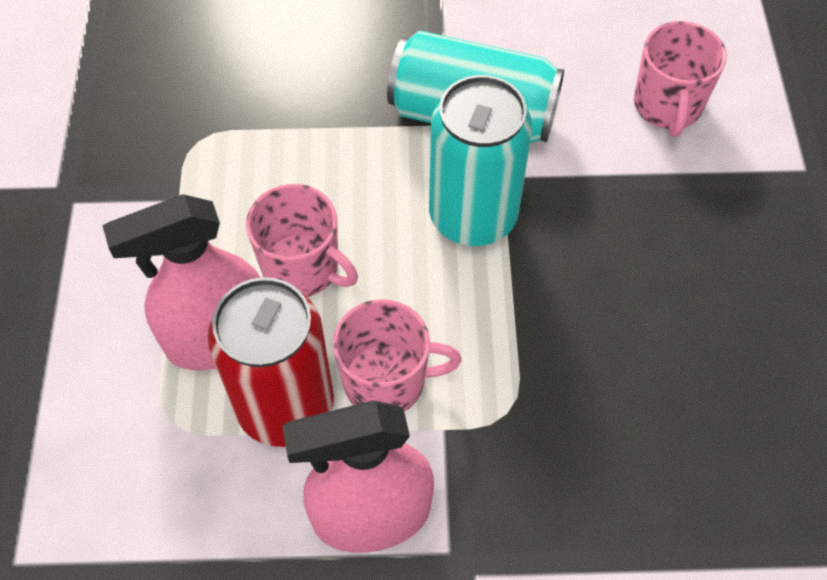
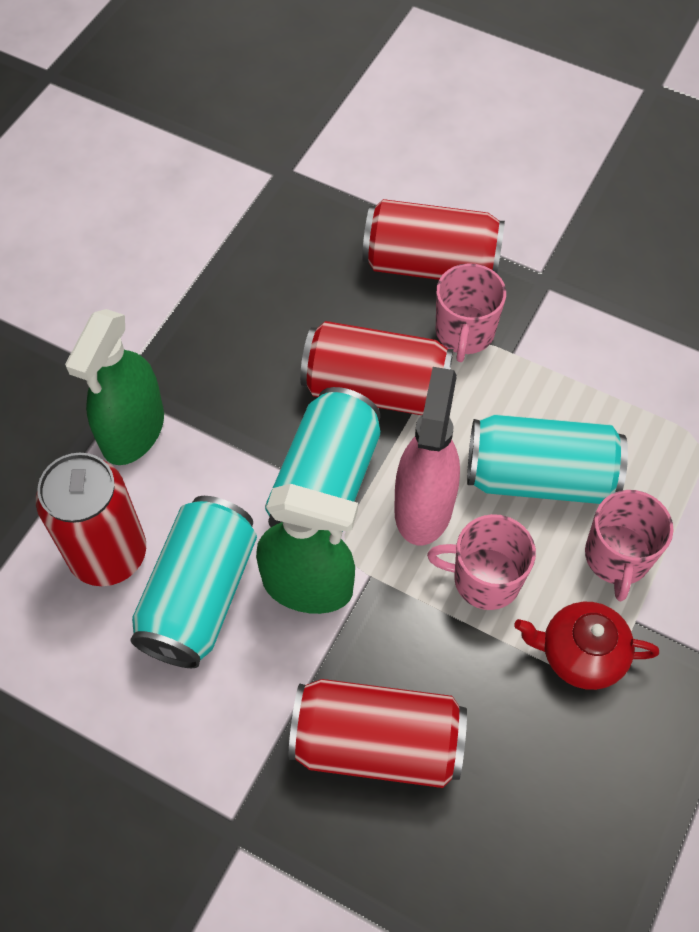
green spray bottle: 0 -> 2
pink spray bottle: 2 -> 1
red can: 1 -> 4
red teapot: 0 -> 1
turquoise can: 2 -> 3

